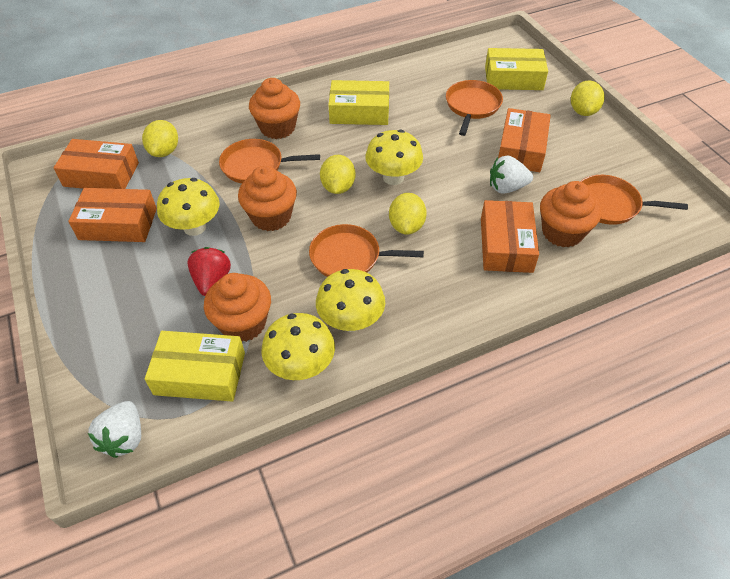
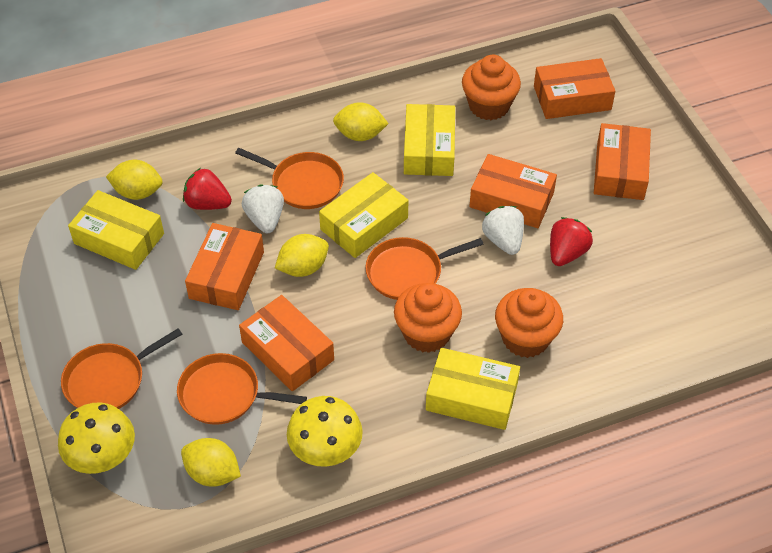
orange box: 4 -> 5
orange cupcake: 4 -> 3
red strawberry: 1 -> 2
yellow box: 3 -> 4
yellow mushroom: 4 -> 2

